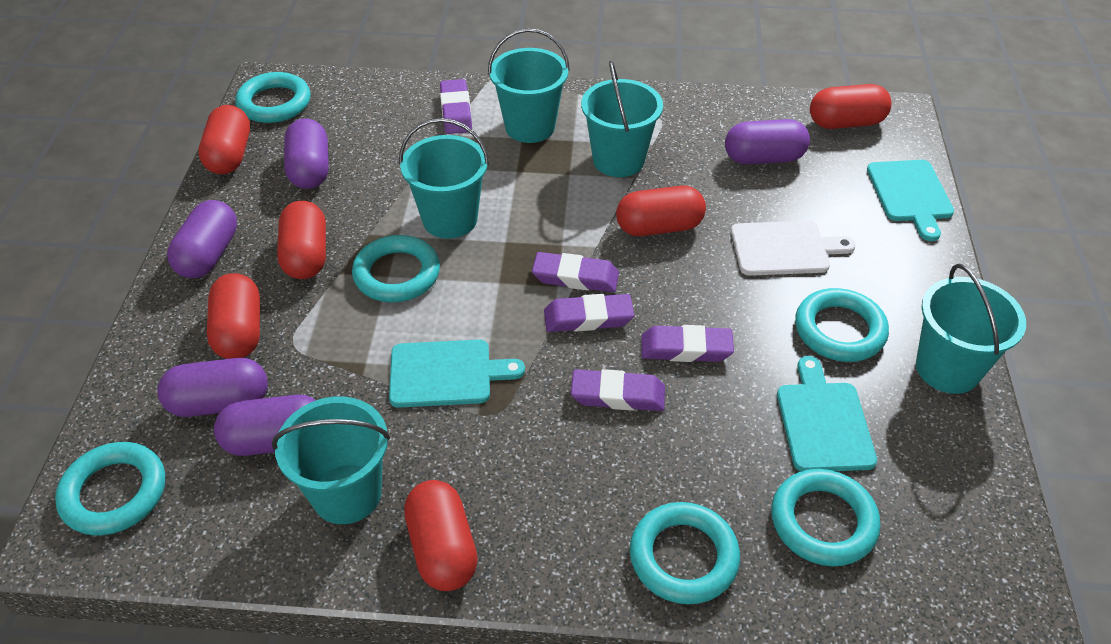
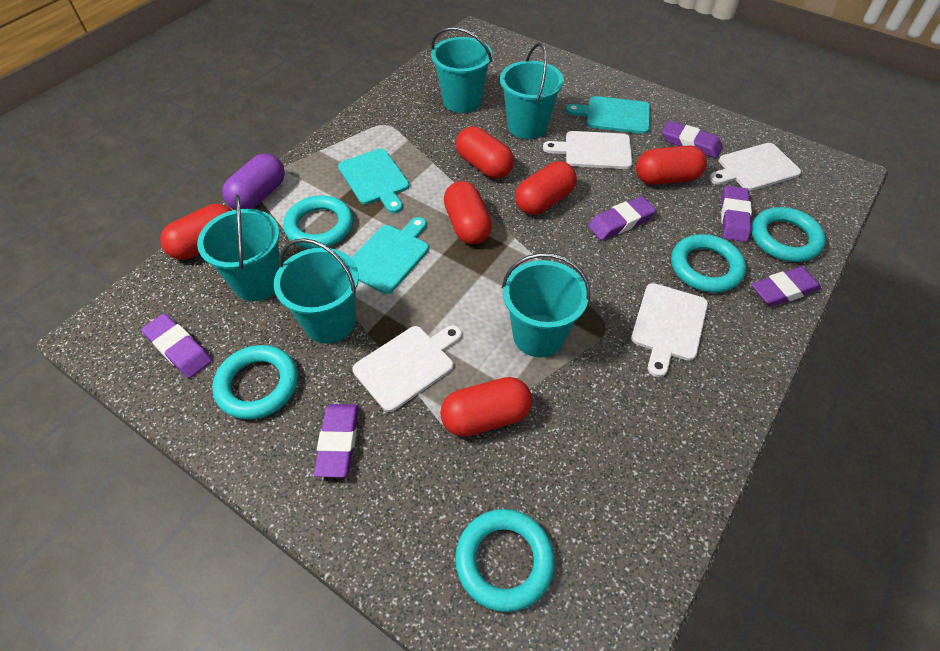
purple capsule: 5 -> 1
purple eraser: 5 -> 6
turquoise ring: 6 -> 5
white cutting board: 1 -> 4

